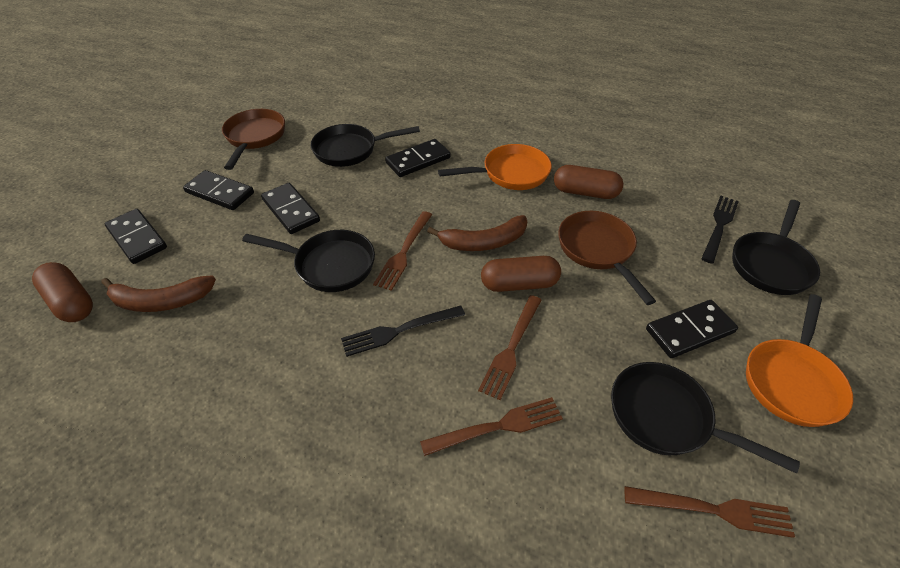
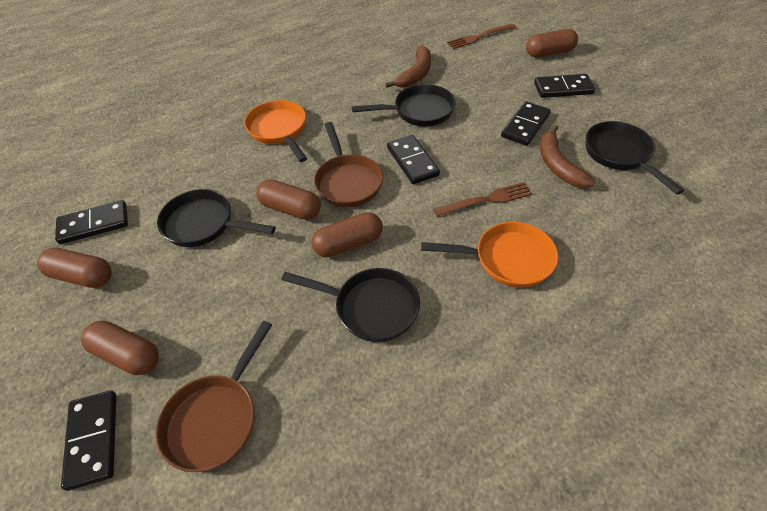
black fork: 2 -> 0
brown capsule: 3 -> 5
brown fork: 4 -> 2

